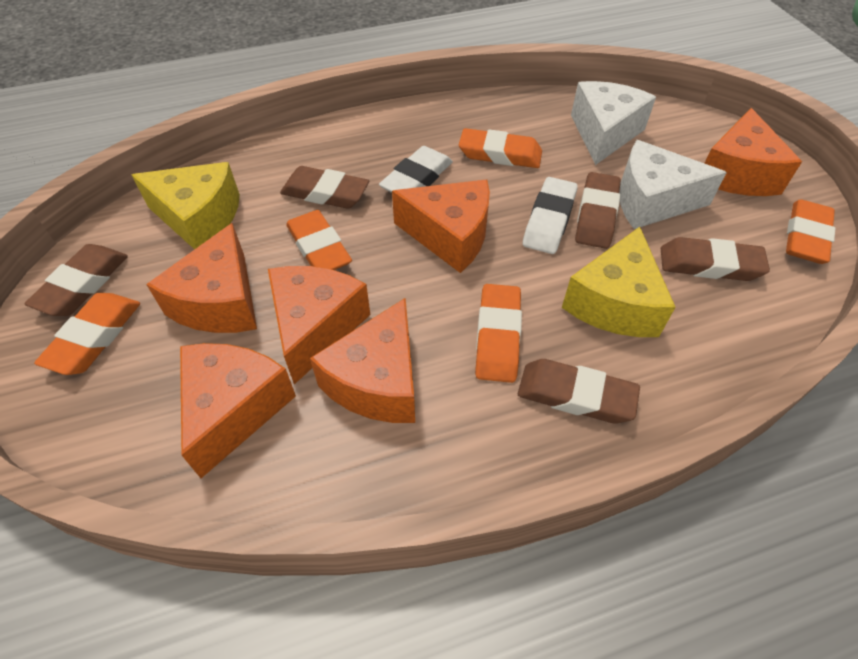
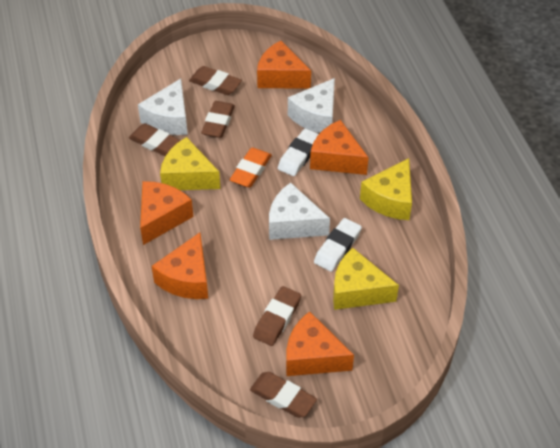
orange cheese: 6 -> 5
orange eraser: 5 -> 1
white cheese: 2 -> 3
yellow cheese: 2 -> 3

